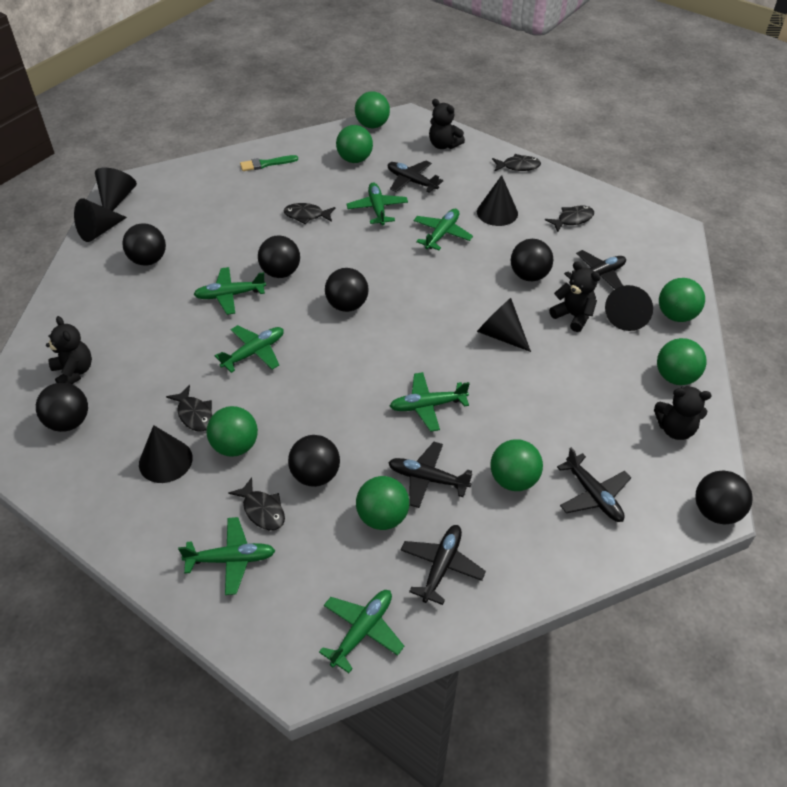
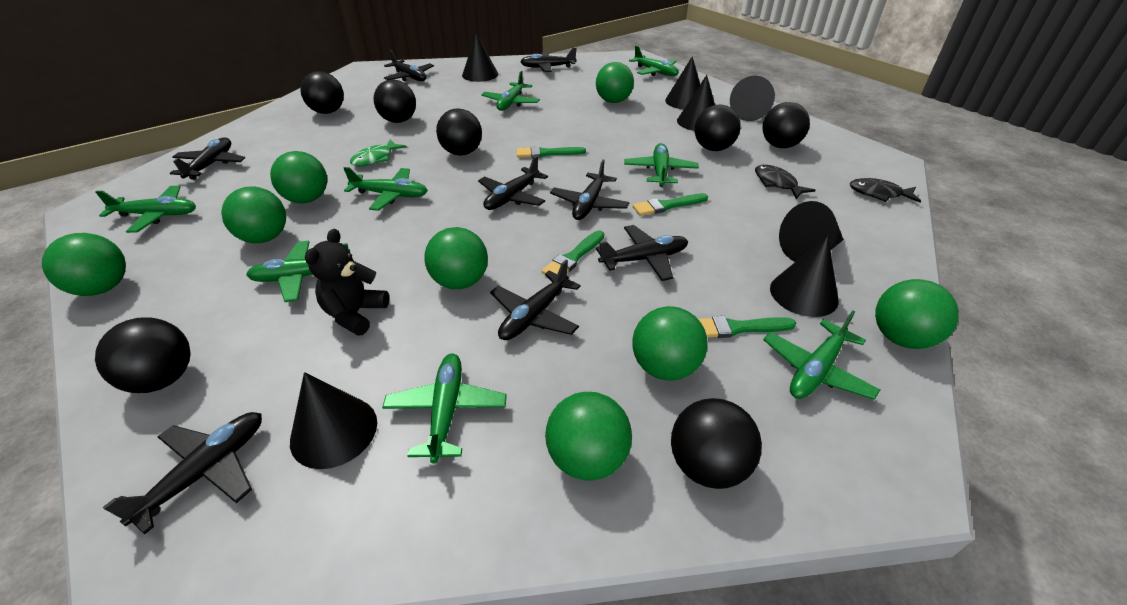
black cone: 6 -> 7
black fish: 5 -> 2
black plane: 5 -> 8
black teddy bear: 4 -> 1
green ball: 7 -> 8
green brush: 1 -> 4
green fish: 0 -> 1
green plane: 7 -> 8

